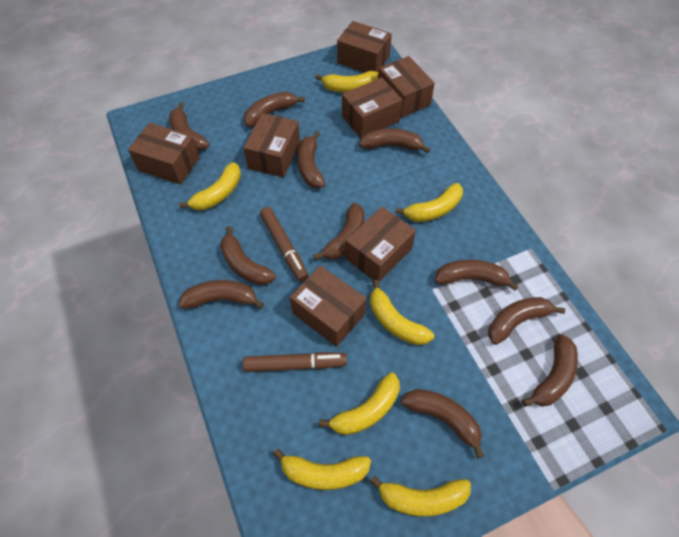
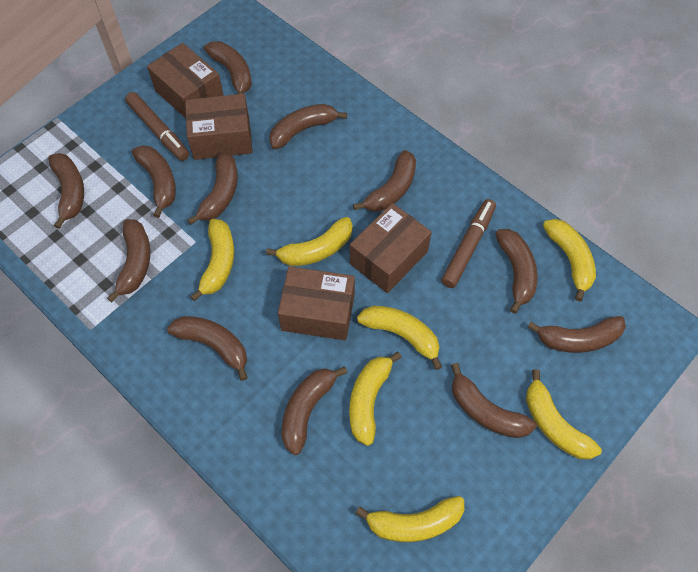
brown banana: 11 -> 12
brown box: 7 -> 4

